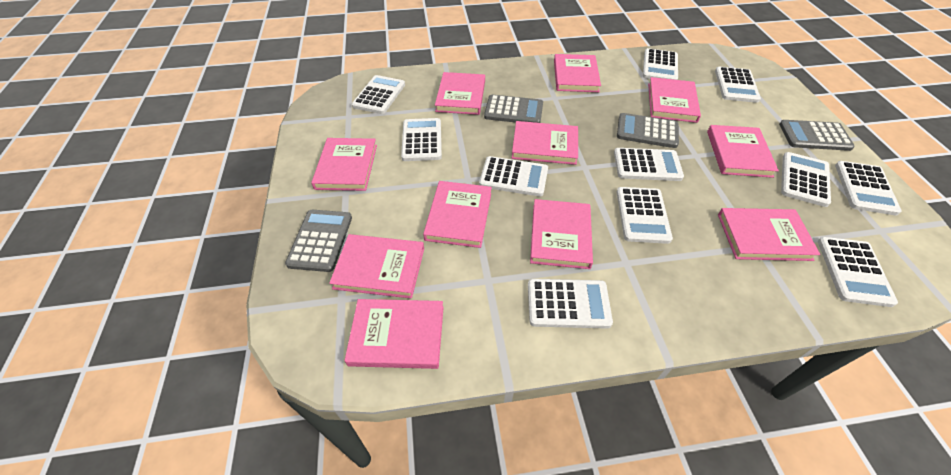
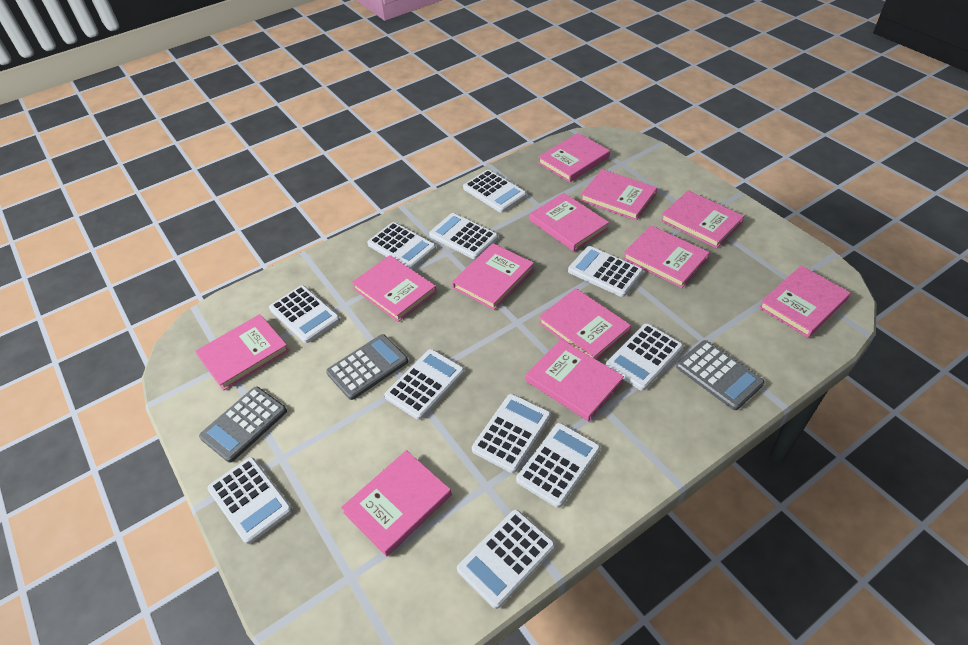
grey calculator: 4 -> 3
pink book: 11 -> 12

